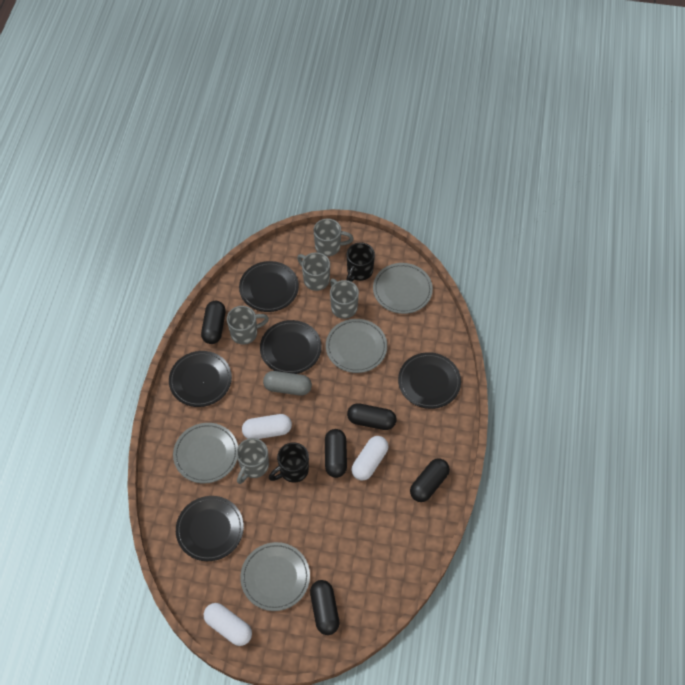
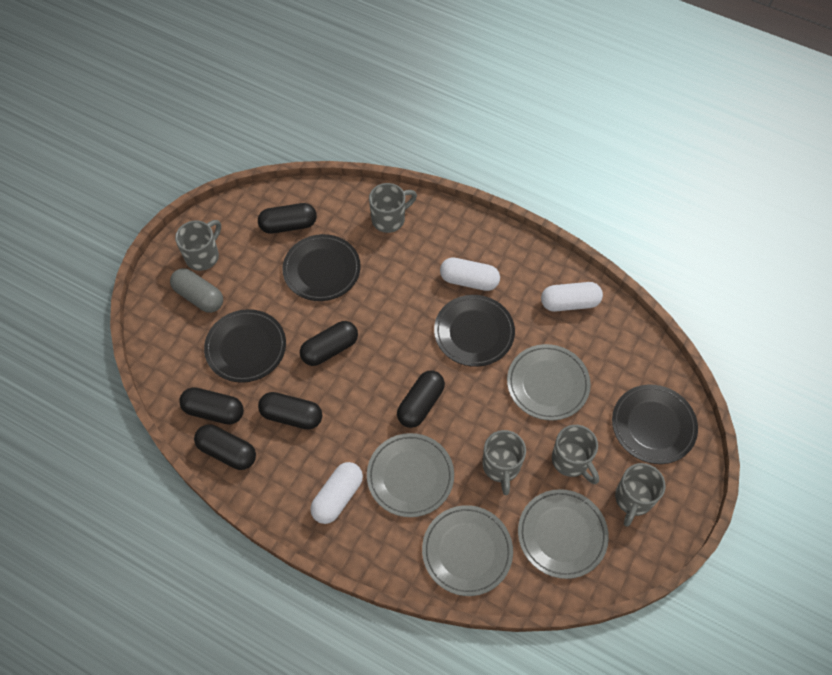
black capsule: 5 -> 6
black mug: 2 -> 0
black plate: 5 -> 4

